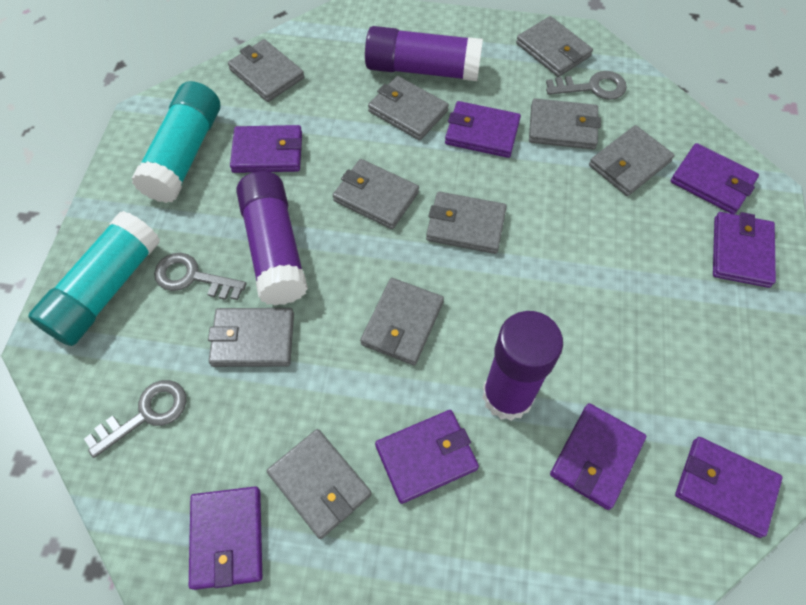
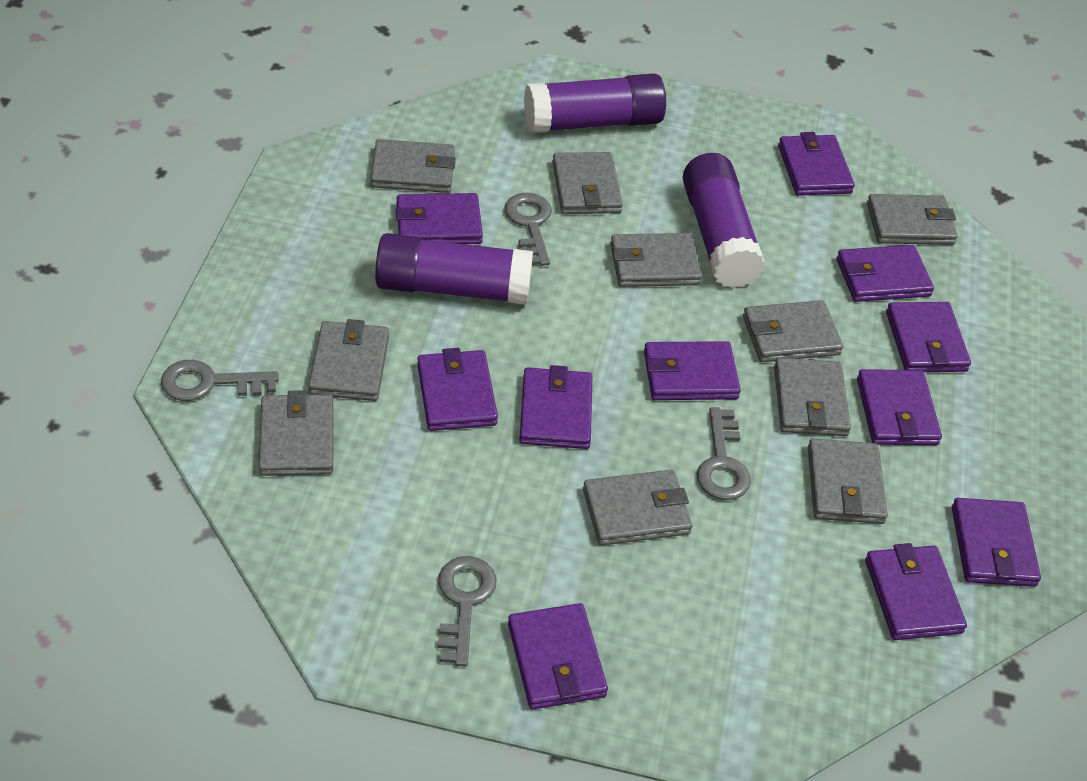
grey key: 3 -> 4
purple wallet: 8 -> 11
turquoise glue stick: 2 -> 0

